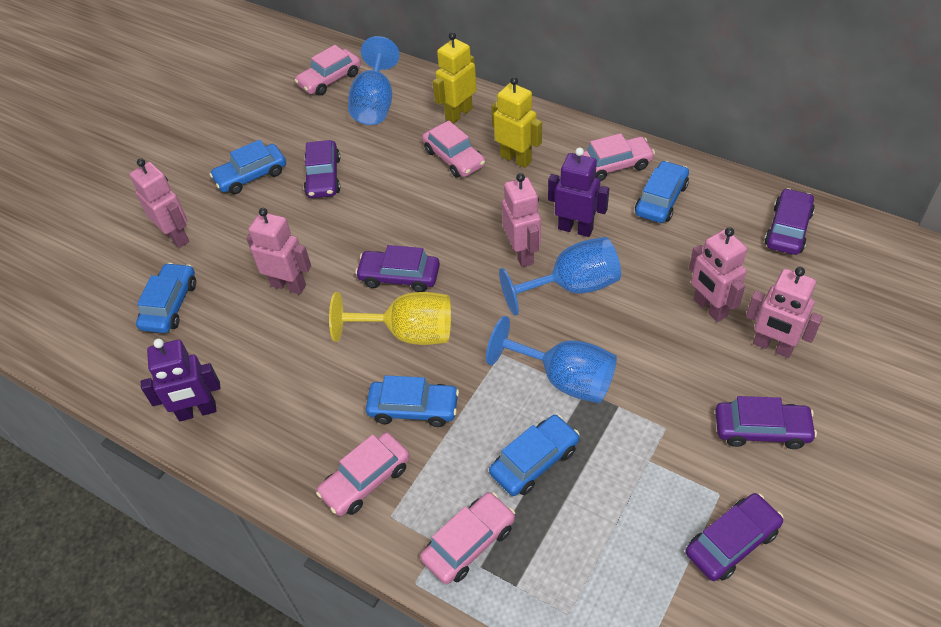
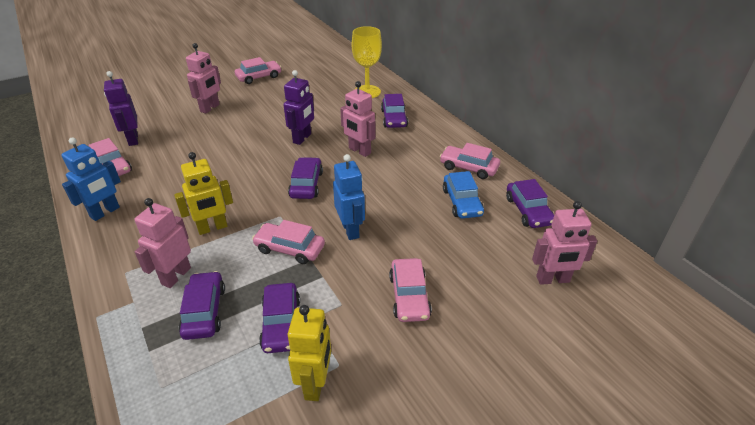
blue car: 5 -> 1
blue goblet: 3 -> 0
blue robot: 0 -> 2
pink robot: 5 -> 4

